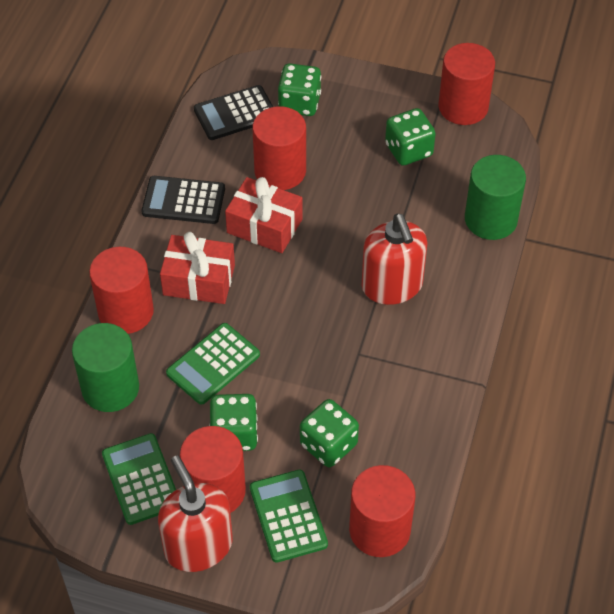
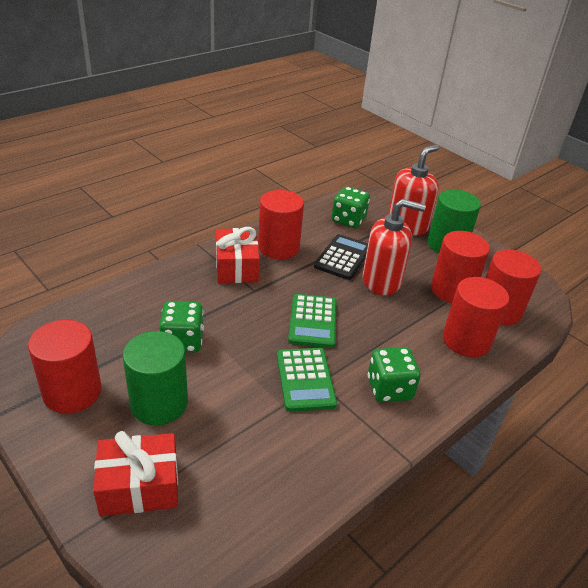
black calculator: 2 -> 1
green calculator: 3 -> 2
green dice: 4 -> 3

